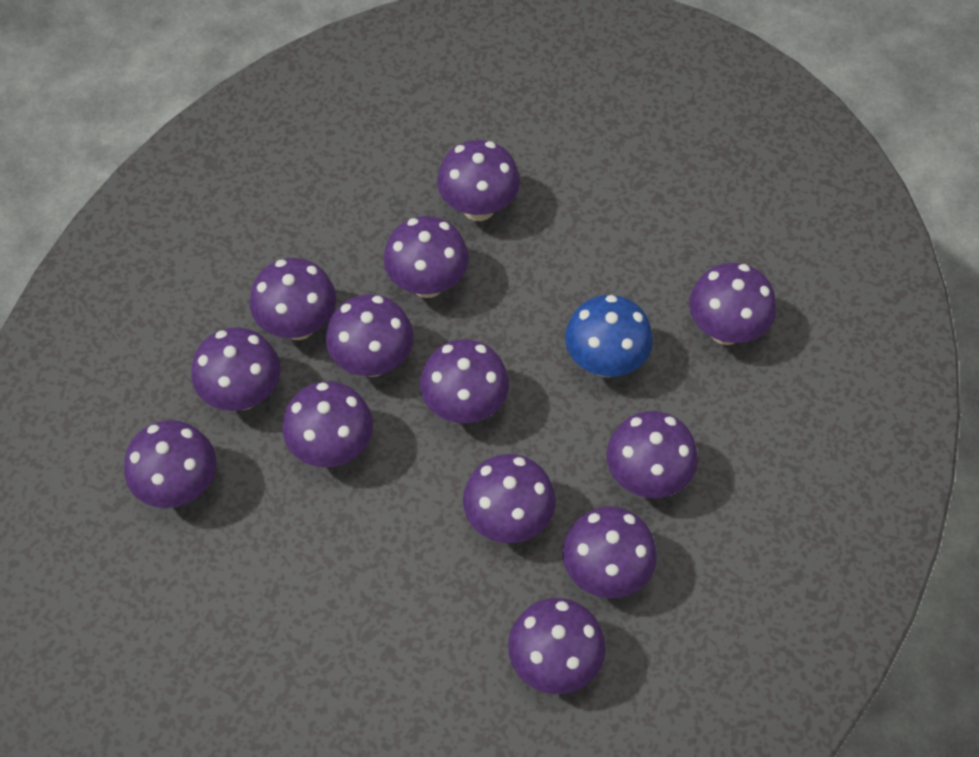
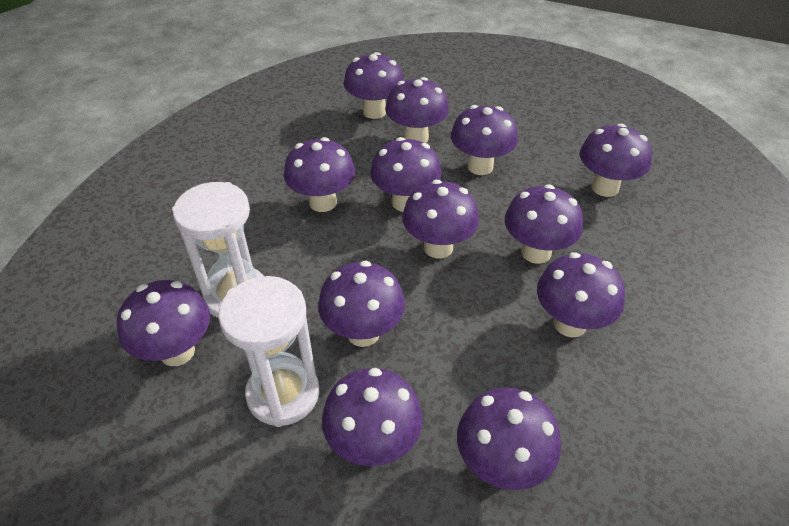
blue mushroom: 1 -> 0
white hourglass: 0 -> 2

